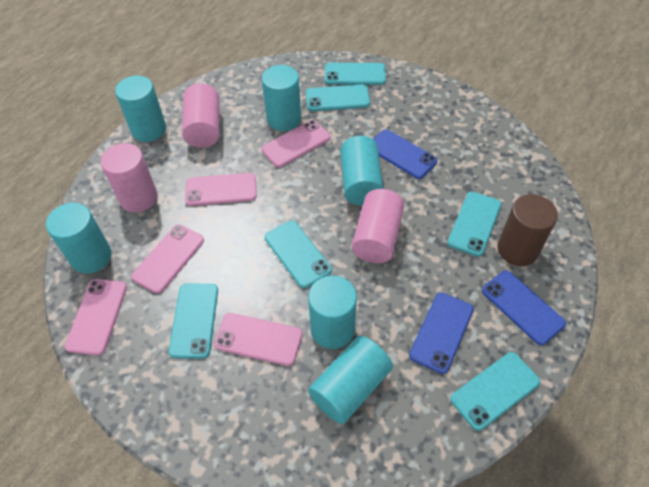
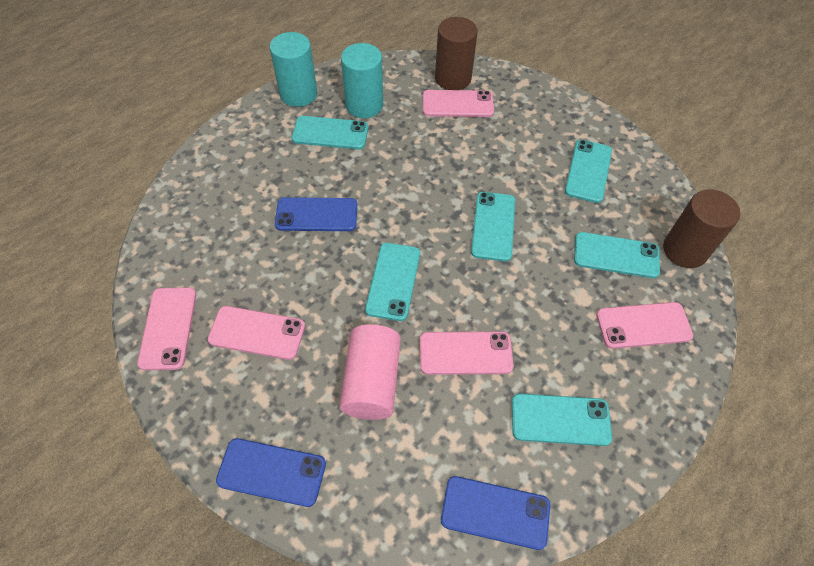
brown cylinder: 1 -> 2
pink cylinder: 3 -> 1
turquoise cylinder: 6 -> 2

